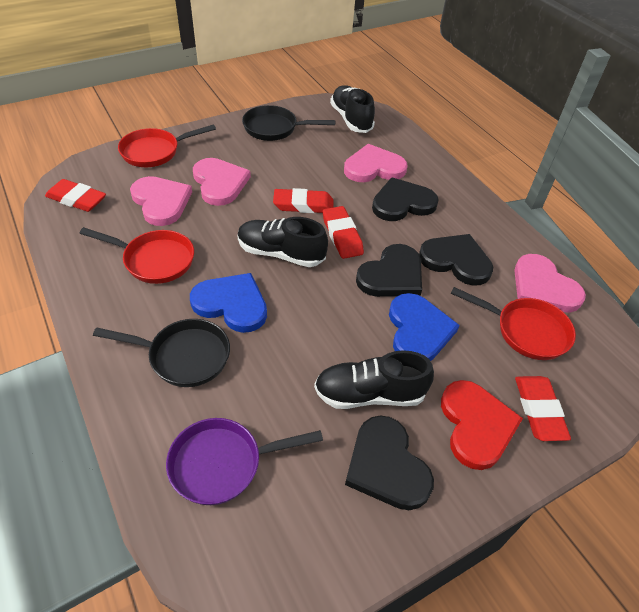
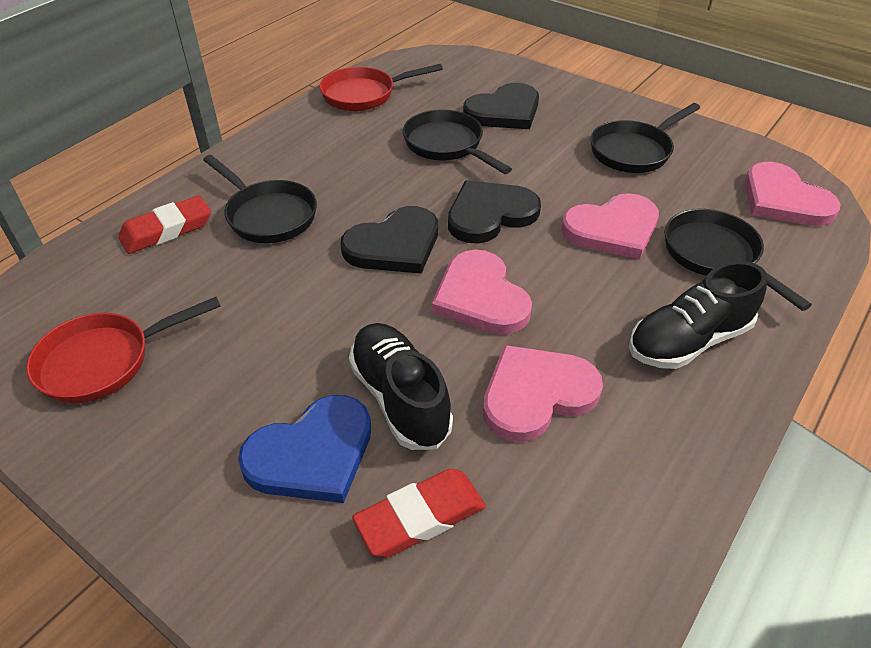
black heart: 4 -> 3
black pan: 2 -> 4
black shoe: 3 -> 2
blue heart: 2 -> 1
purple pan: 1 -> 0
red eraser: 4 -> 2
red heart: 1 -> 0
red pan: 3 -> 2

